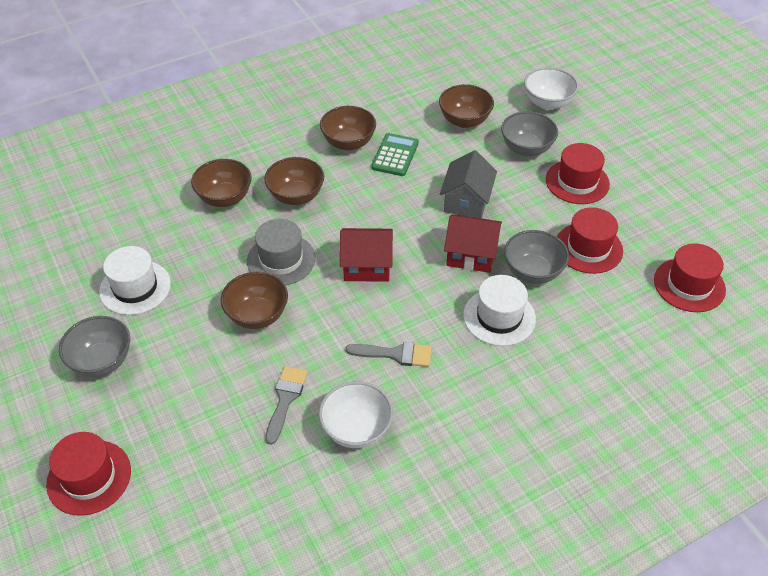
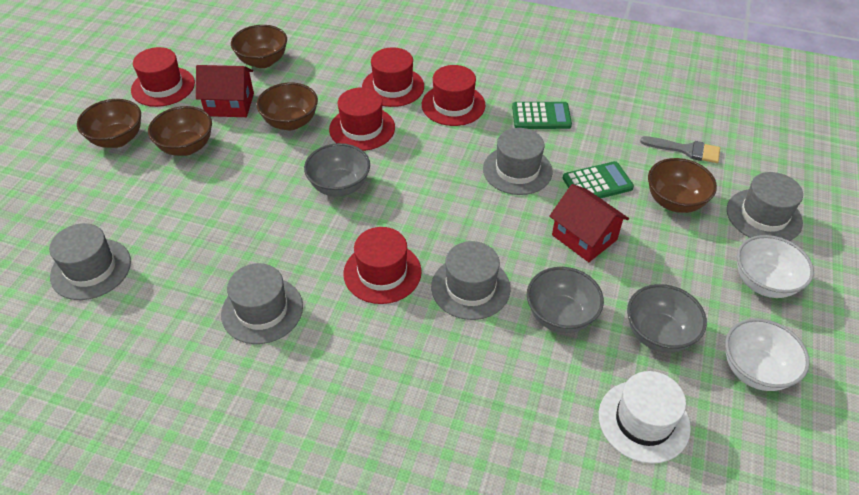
green calculator: 1 -> 2
grey brush: 2 -> 1
grey hat: 1 -> 5
grey house: 1 -> 0
red hat: 4 -> 5
white hat: 2 -> 1

